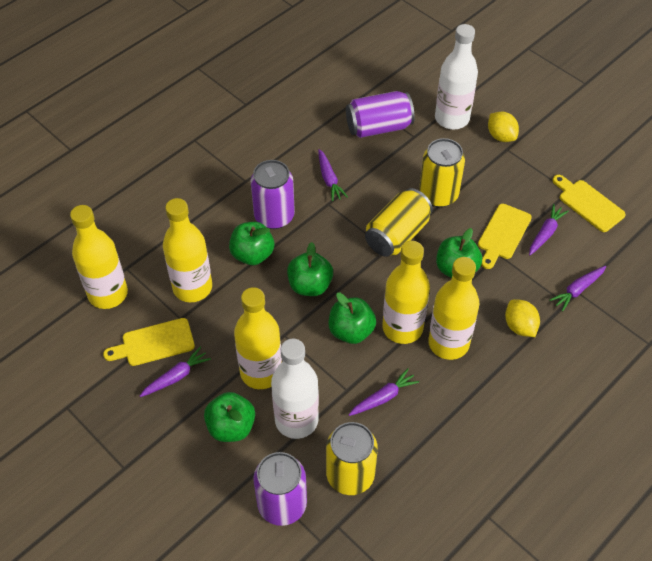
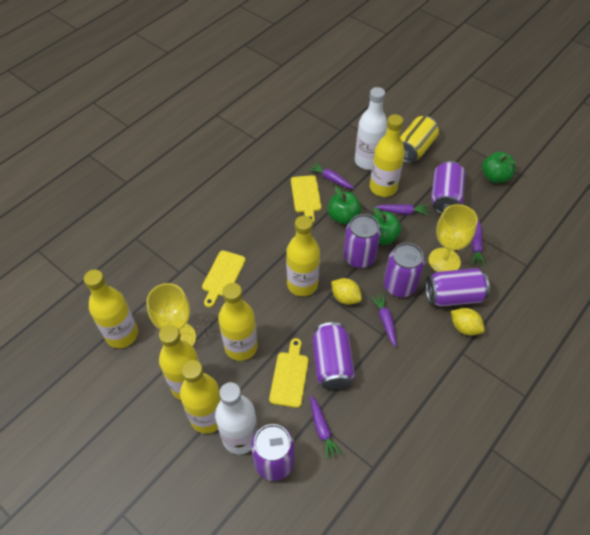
green apple: 5 -> 3
purple can: 3 -> 6
yellow bottle: 5 -> 6
yellow can: 3 -> 1
yellow goblet: 0 -> 2

